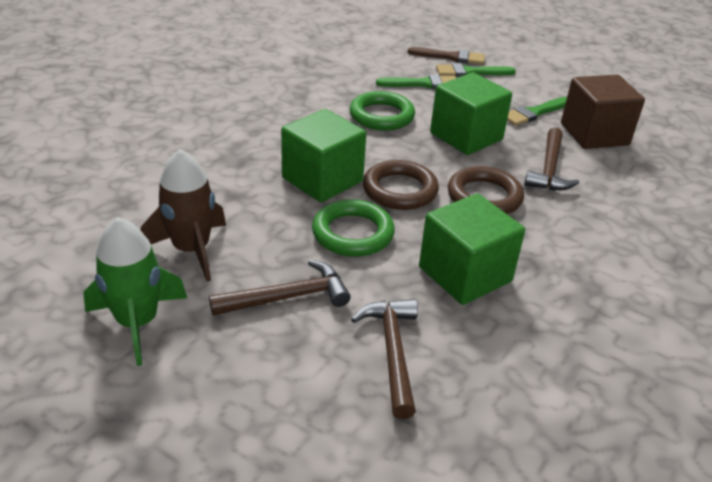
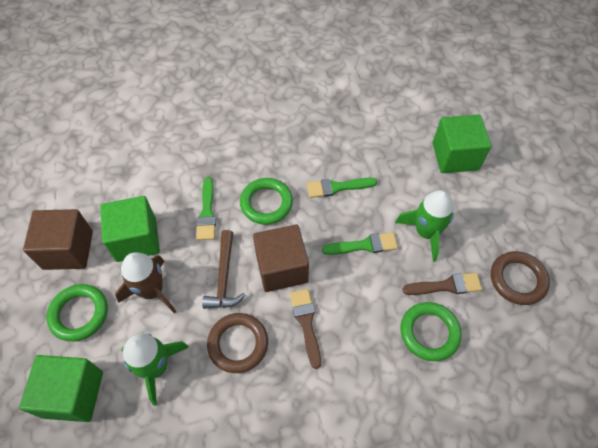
brown brush: 1 -> 2
brown cube: 1 -> 2
brown hammer: 3 -> 1
green ring: 2 -> 3
green rocket: 1 -> 2

